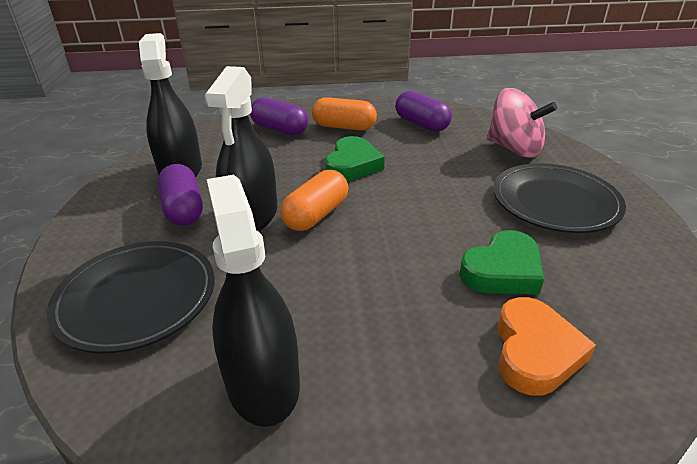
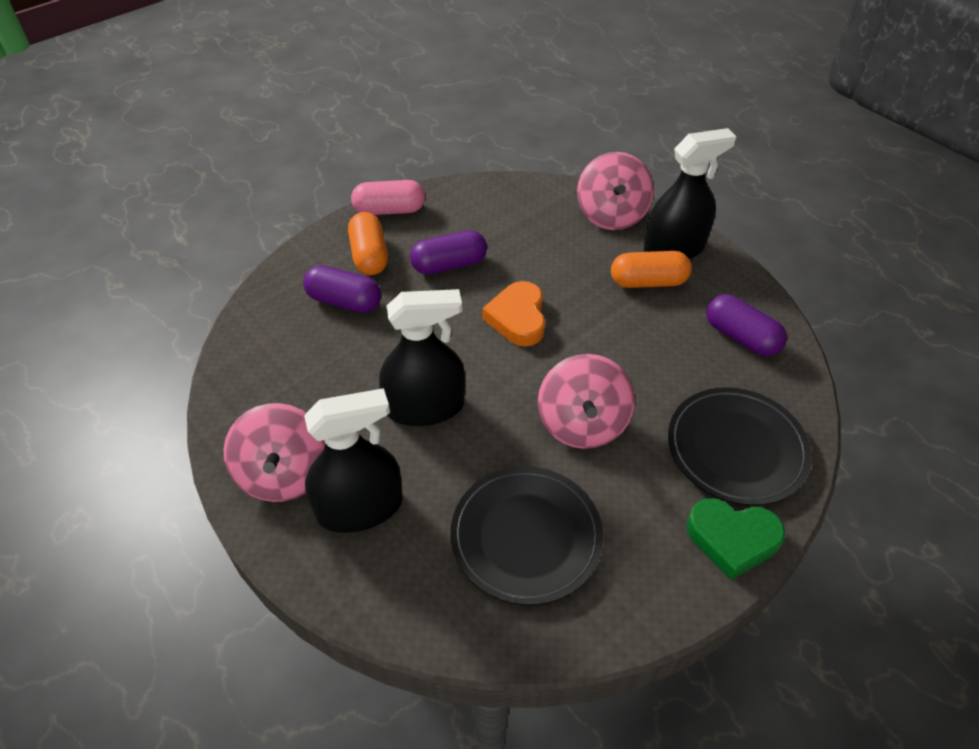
green heart: 2 -> 1
pink capsule: 0 -> 1
pink spinning top: 1 -> 3

